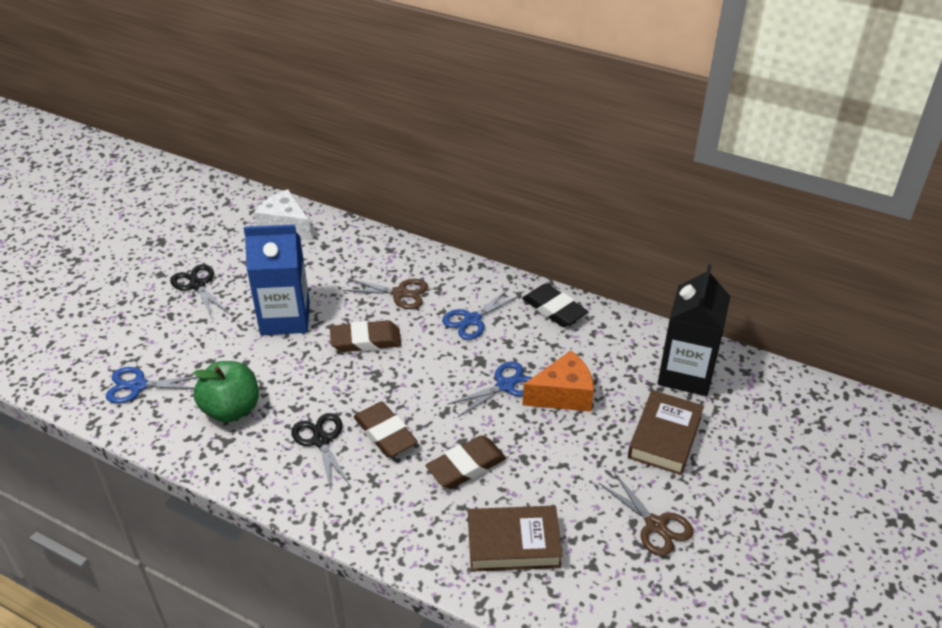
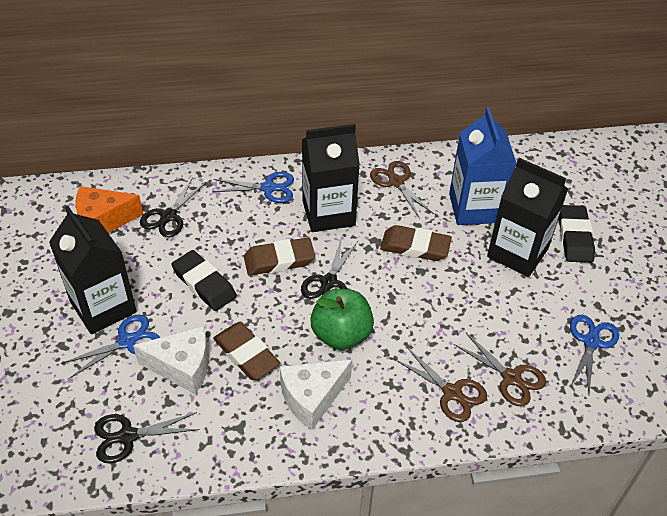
black carton: 1 -> 3
black eraser: 1 -> 2
black scissors: 2 -> 3
brown book: 2 -> 0
brown scissors: 2 -> 3
white cheese: 1 -> 2

